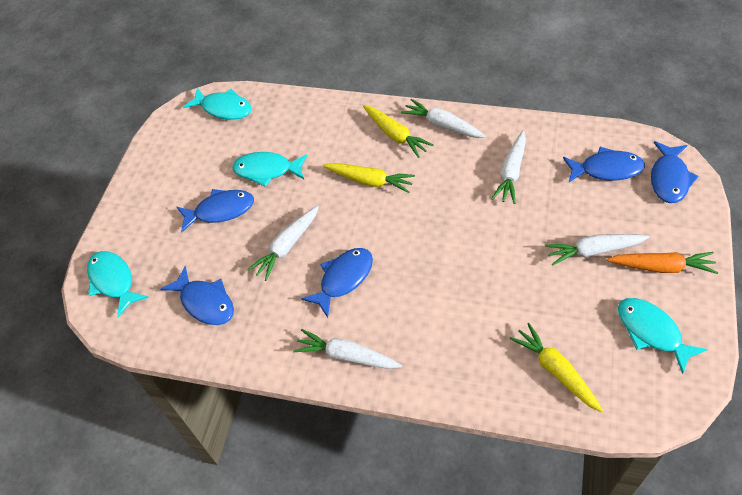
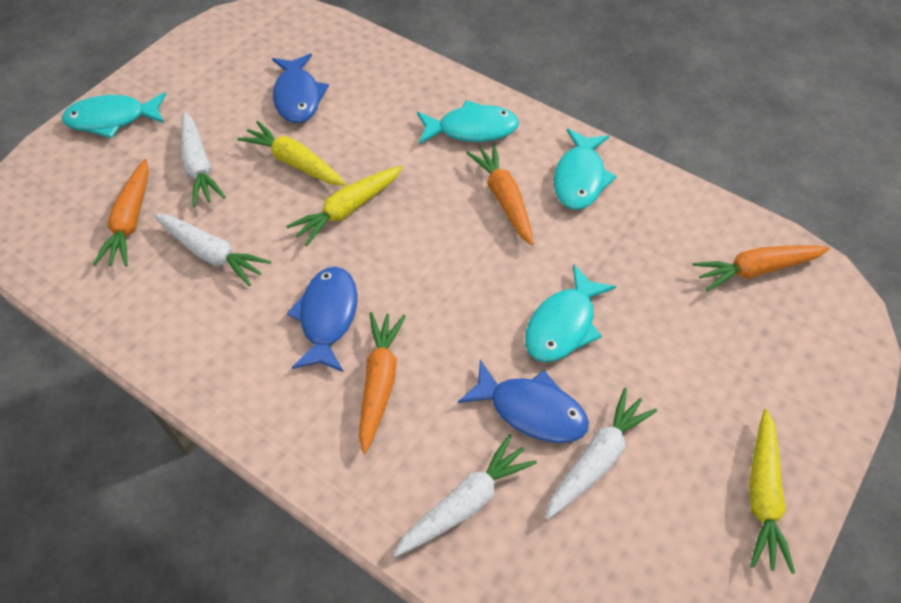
blue fish: 5 -> 3
orange carrot: 1 -> 4
white carrot: 5 -> 4

